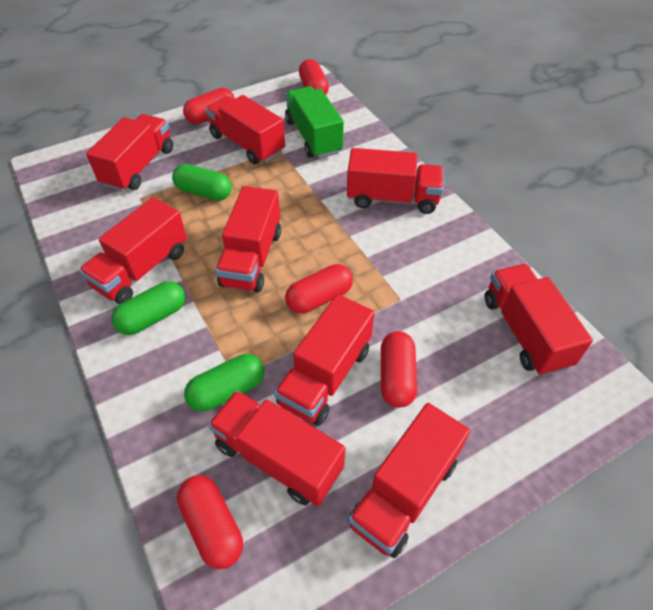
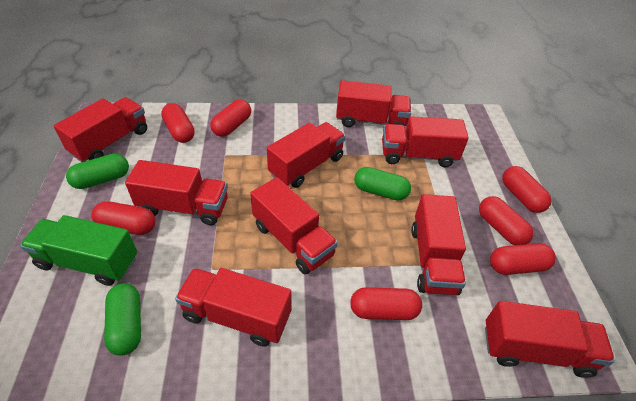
red capsule: 5 -> 7

